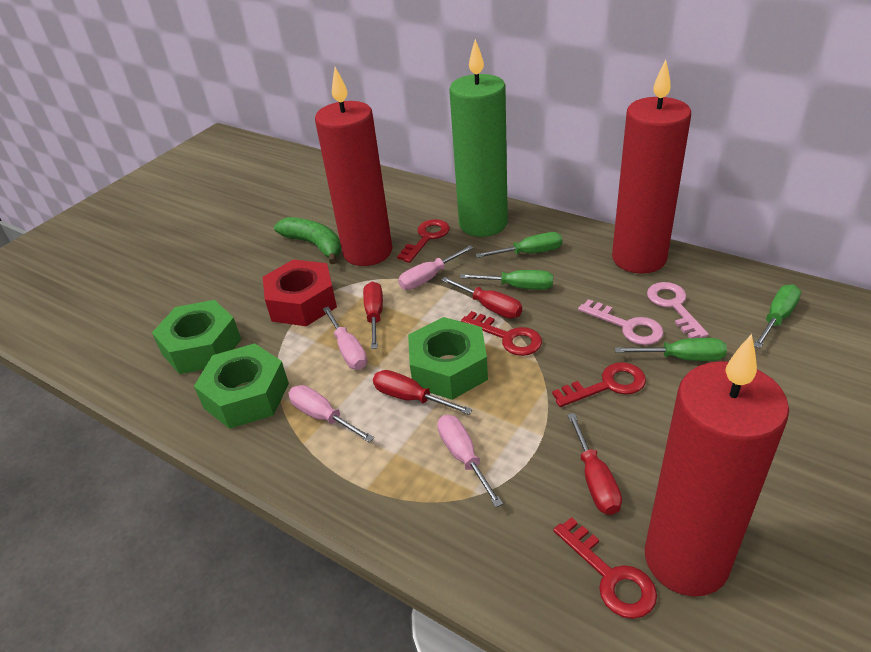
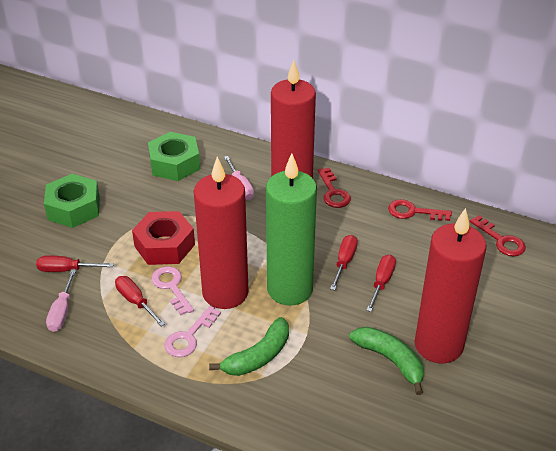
green banana: 1 -> 2
green nut: 3 -> 2
green screwdriver: 4 -> 0
pink screwdriver: 4 -> 2
red key: 4 -> 3

